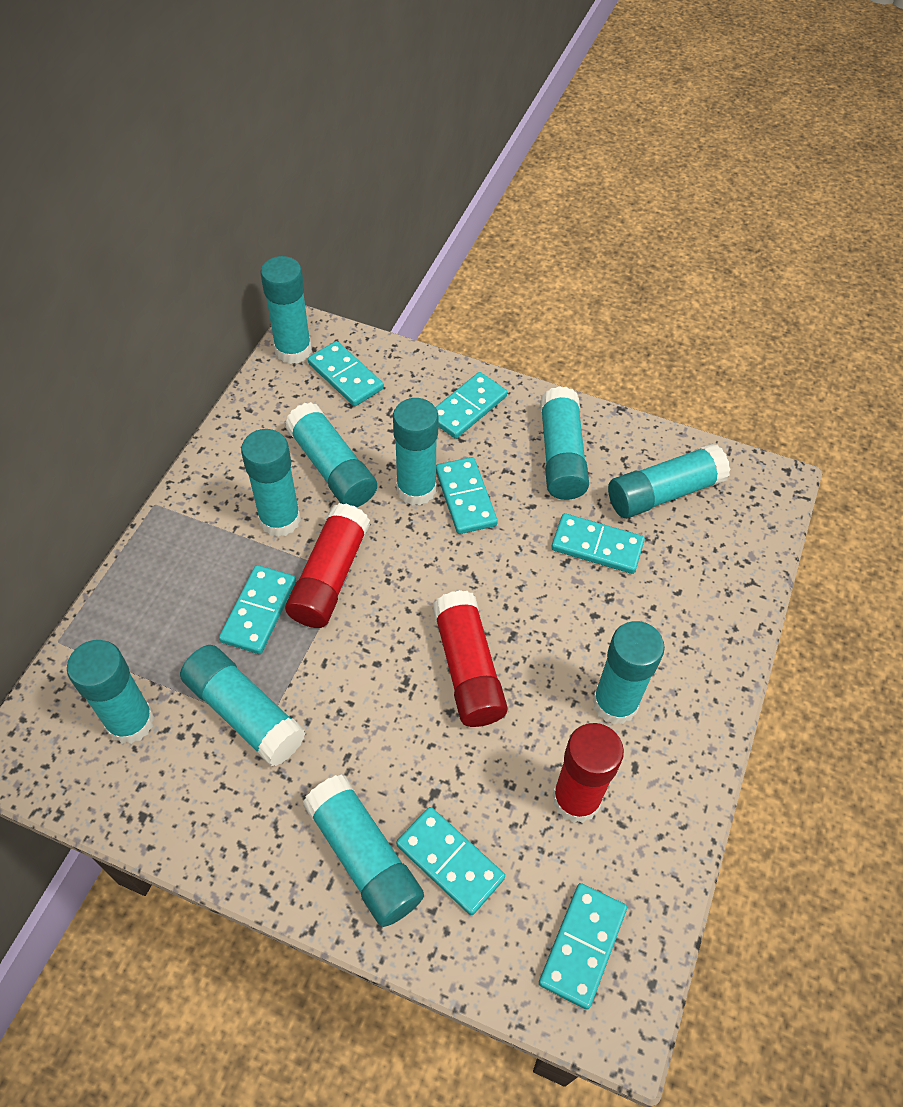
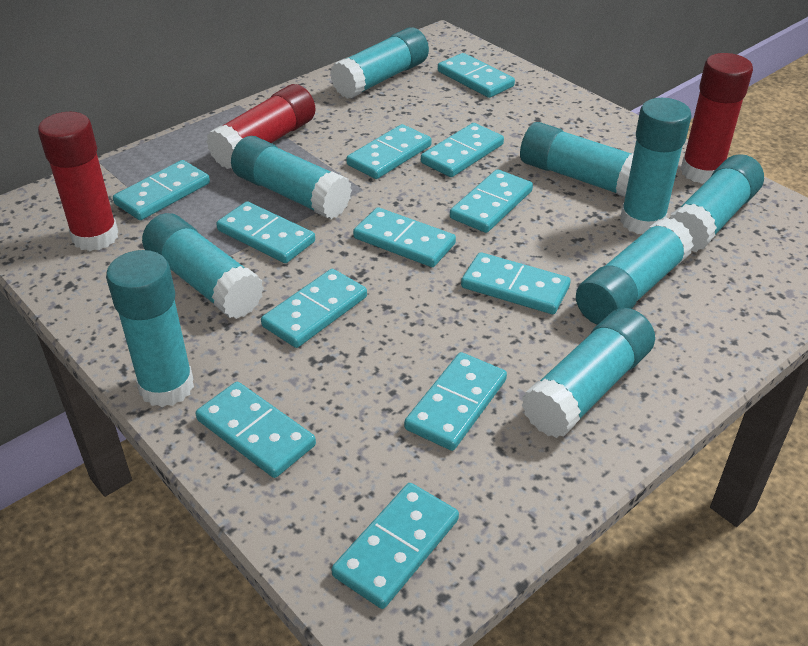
turquoise domino: 7 -> 12
turquoise glue stick: 10 -> 9

